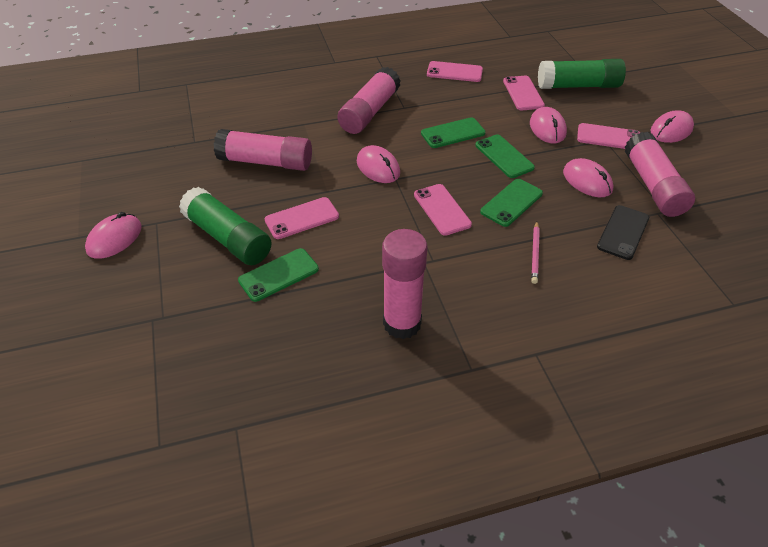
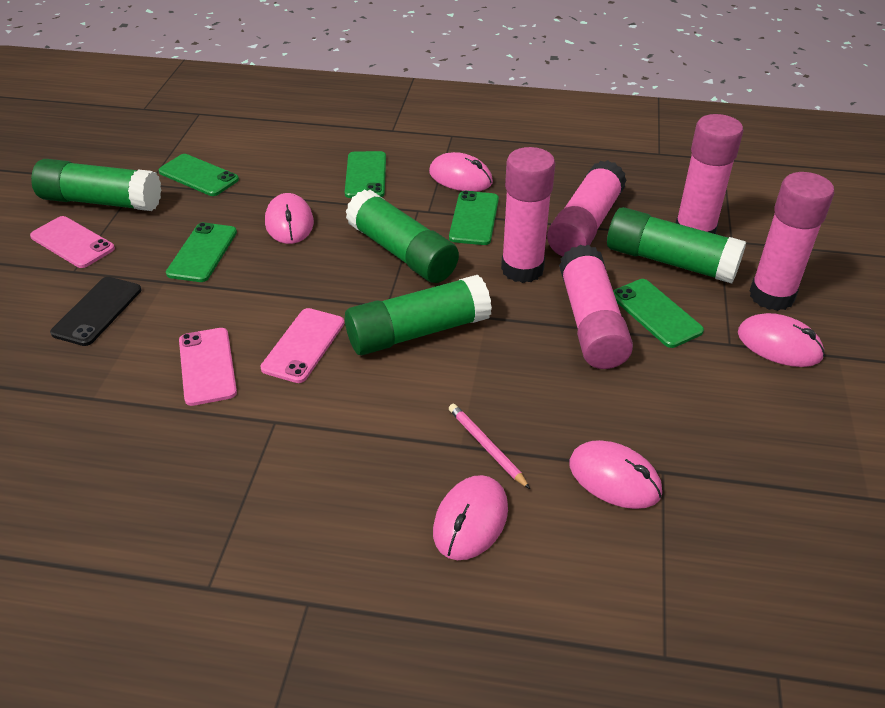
green glue stick: 2 -> 4
green phone: 4 -> 5
pink glue stick: 4 -> 5
pink phone: 5 -> 3

